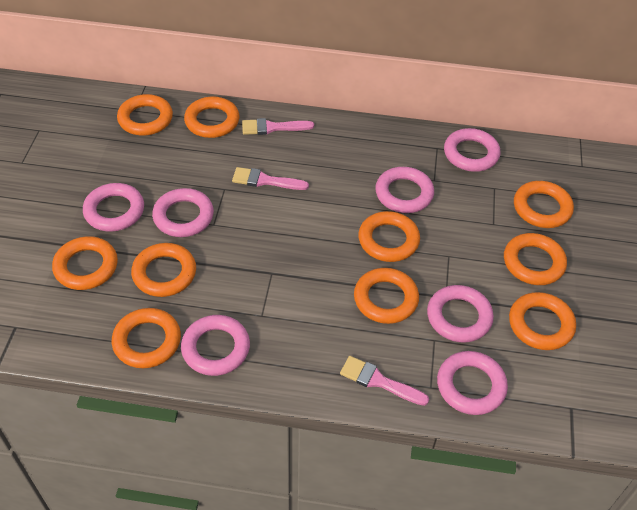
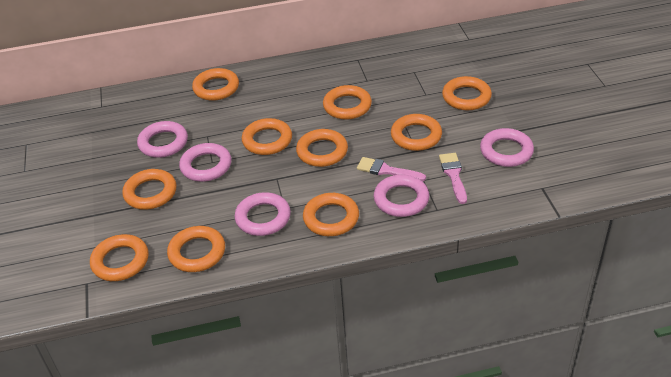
pink brush: 3 -> 2
pink ring: 7 -> 5

